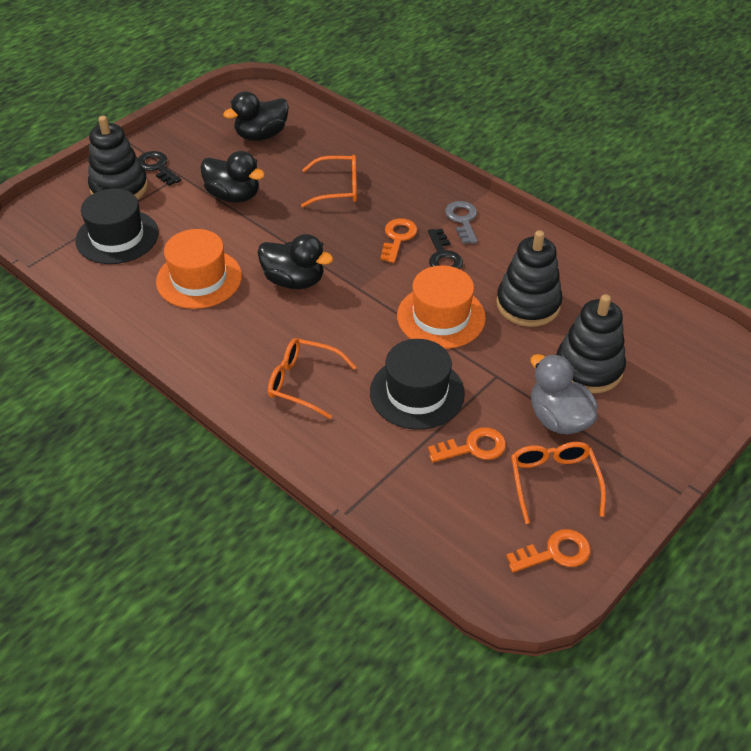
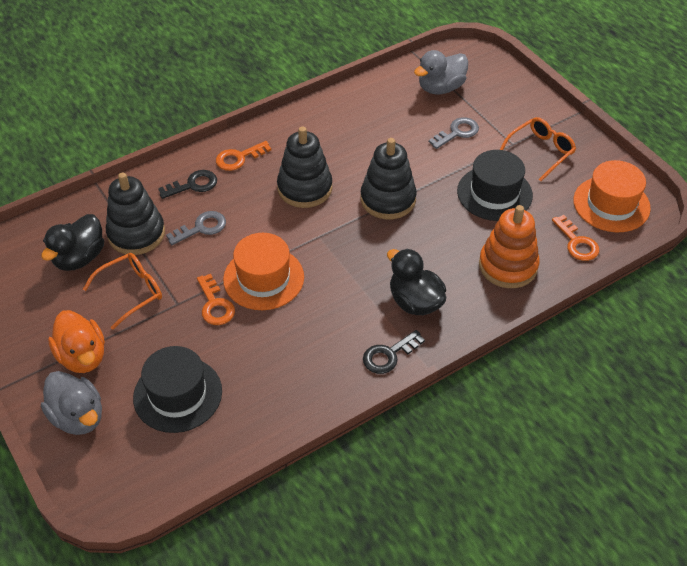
black duck: 3 -> 2
grey duck: 1 -> 2
grey key: 1 -> 2
orange duck: 0 -> 1
orange glasses: 3 -> 2
orange stacking toy: 0 -> 1

